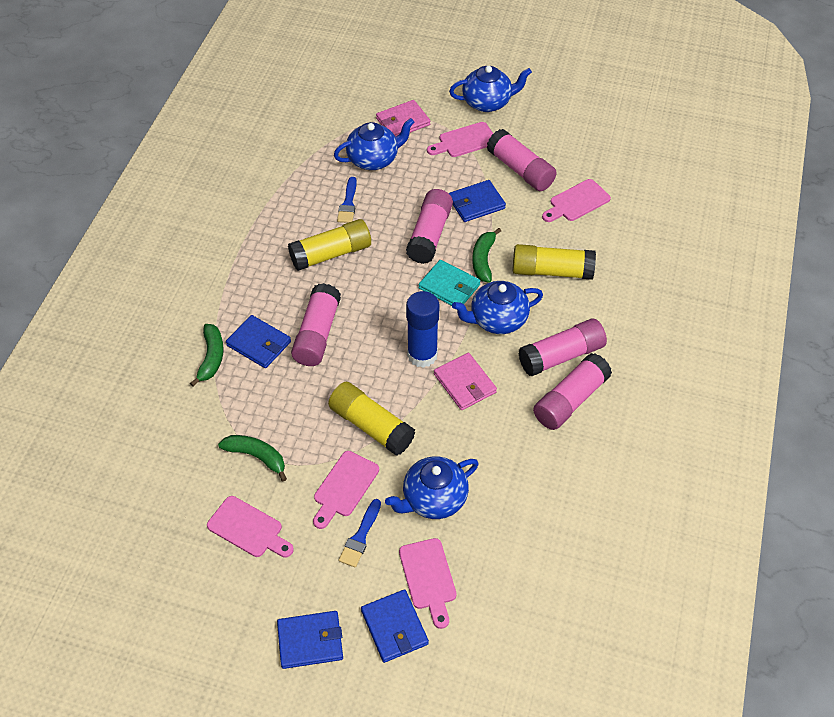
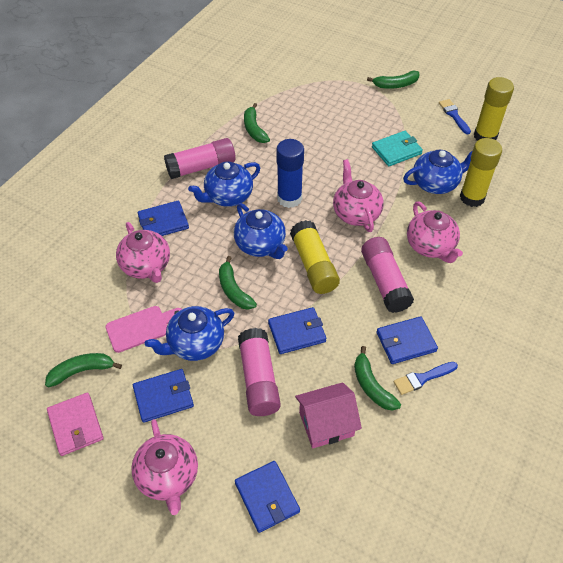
blue wallet: 4 -> 5
green banana: 3 -> 5
pink cutting board: 5 -> 1
pink glue stick: 5 -> 3
pink house: 0 -> 1
pink teapot: 0 -> 4
pink wallet: 2 -> 1

